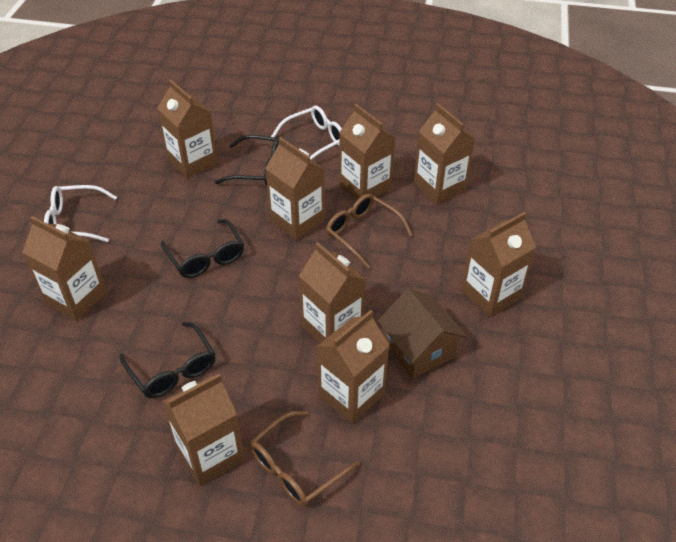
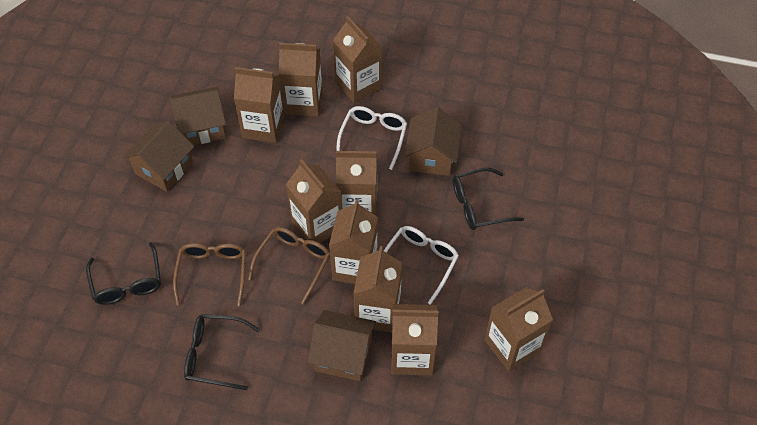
brown house: 1 -> 4

